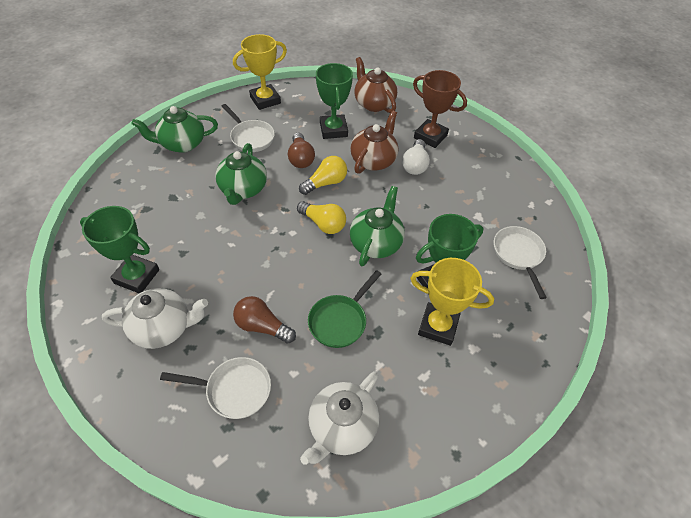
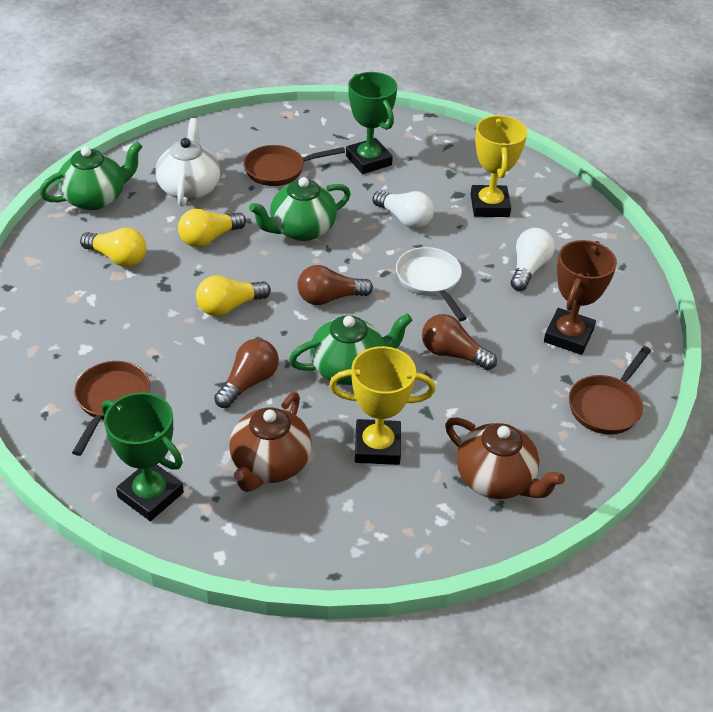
brown light bulb: 2 -> 3
brown pan: 0 -> 3
green pan: 1 -> 0
green trophy: 3 -> 2
white light bulb: 1 -> 2
white pan: 3 -> 1
white teapot: 2 -> 1
yellow light bulb: 2 -> 3

